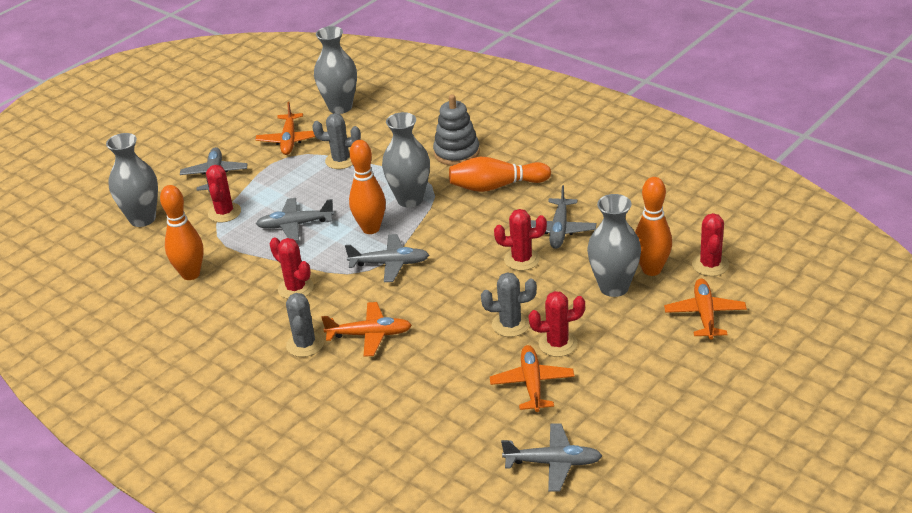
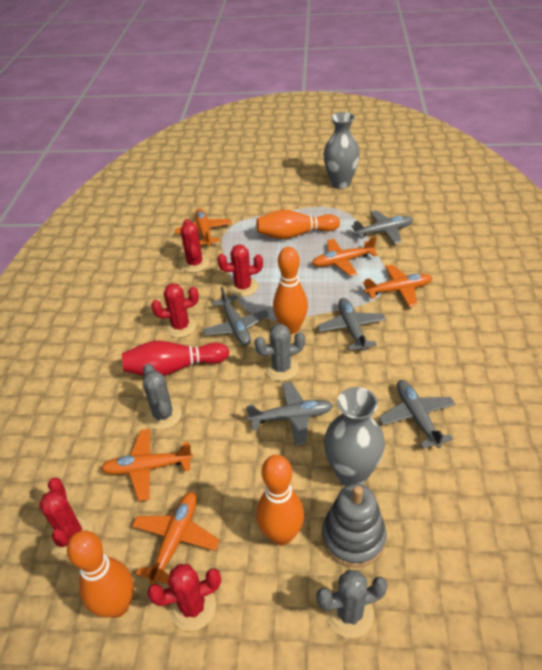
grey vase: 4 -> 2
orange plane: 4 -> 5
red bowling pin: 0 -> 1

